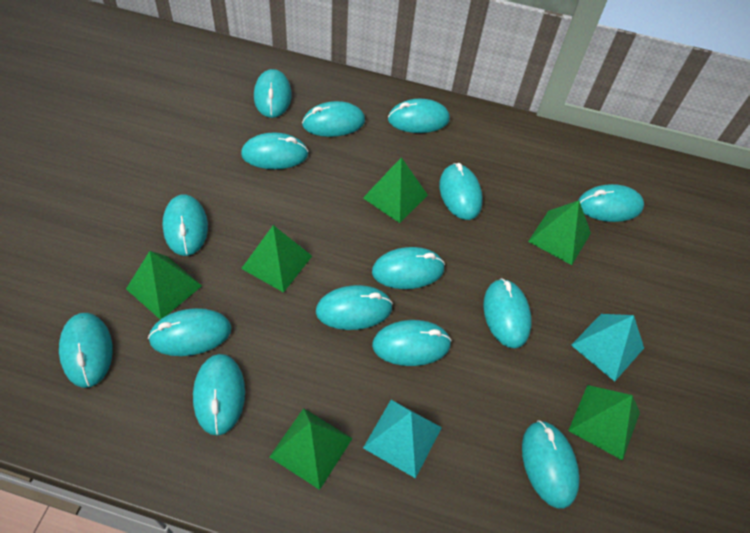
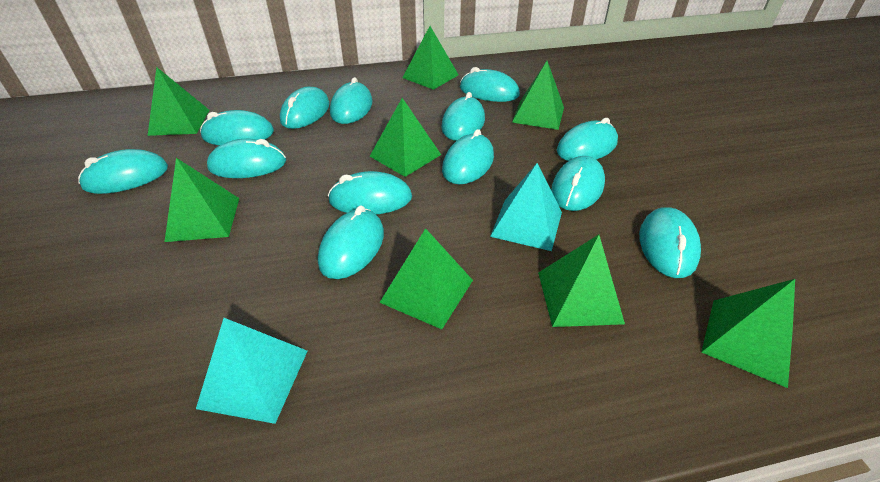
green pyramid: 6 -> 8
turquoise mouse: 15 -> 13

